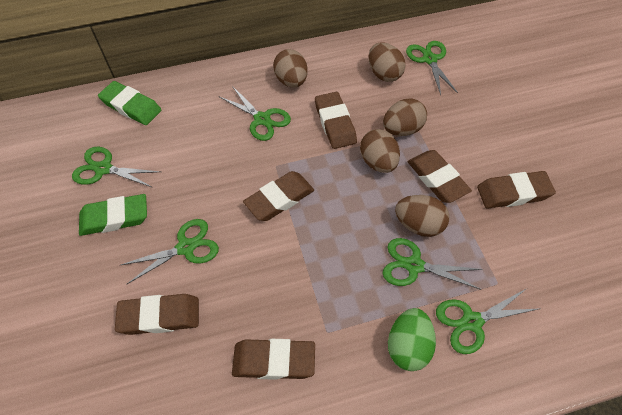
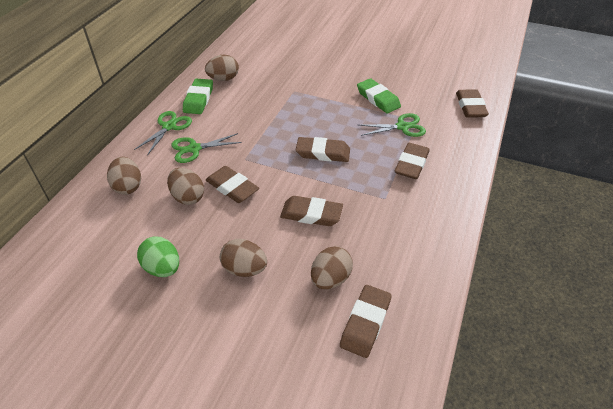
green scissors: 6 -> 3

